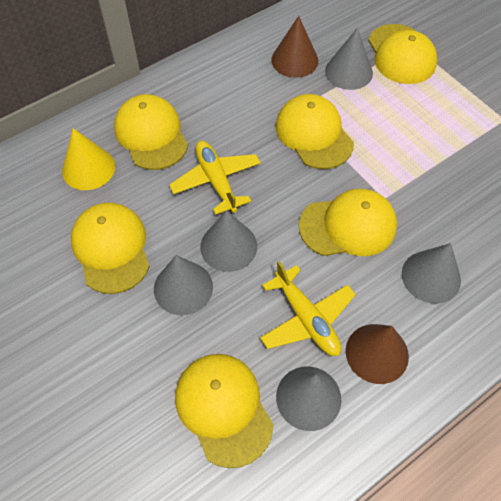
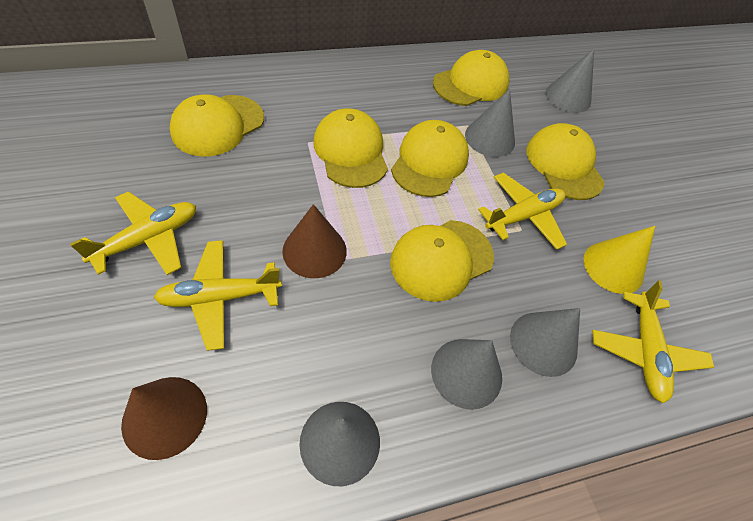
yellow plane: 2 -> 4

